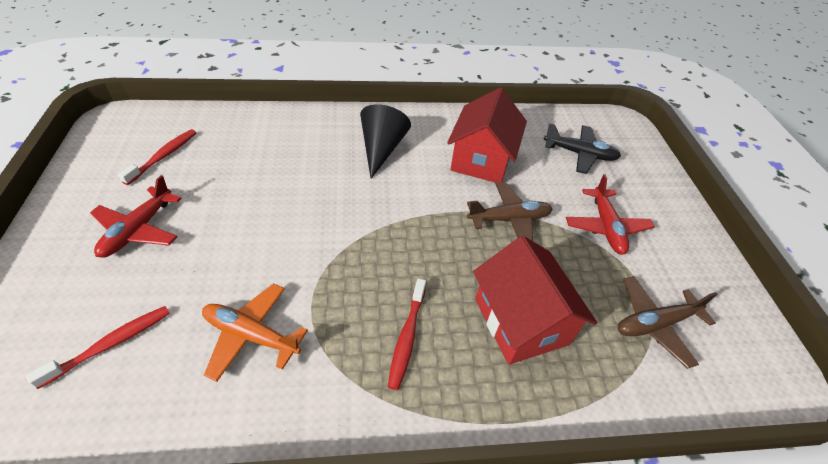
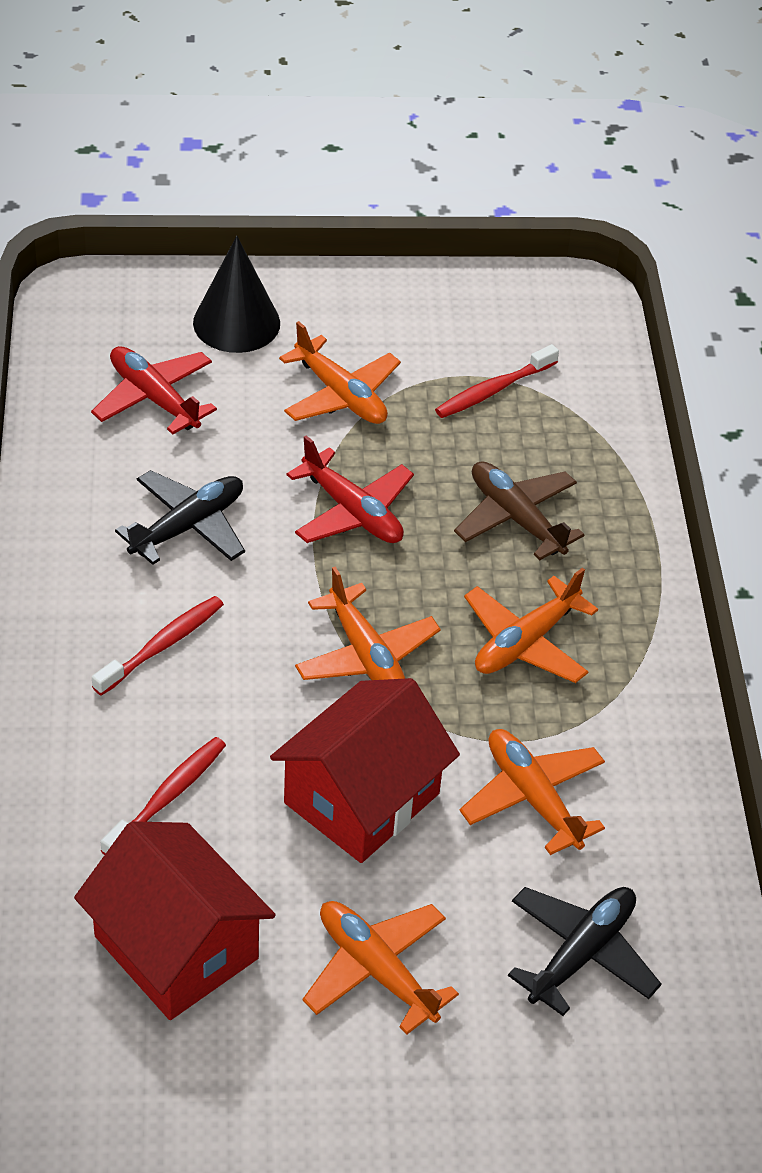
black plane: 1 -> 2
brown plane: 2 -> 1
orange plane: 1 -> 5

